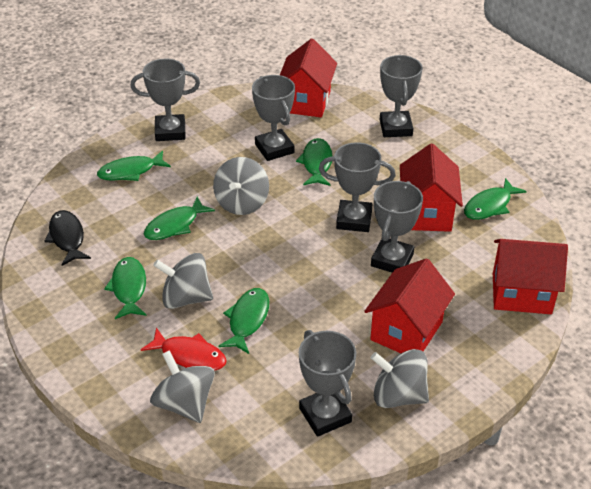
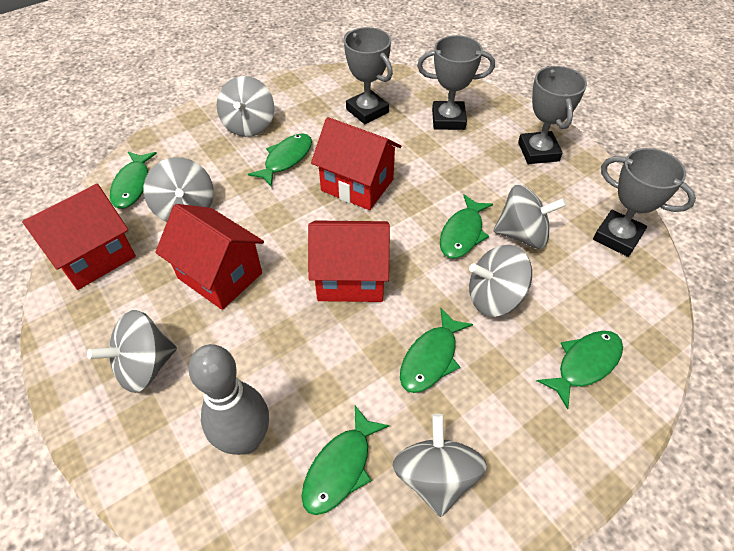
black fish: 1 -> 0
grey bowling pin: 0 -> 1
grey spinning top: 4 -> 6
grey trophy: 6 -> 4
red fish: 1 -> 0

